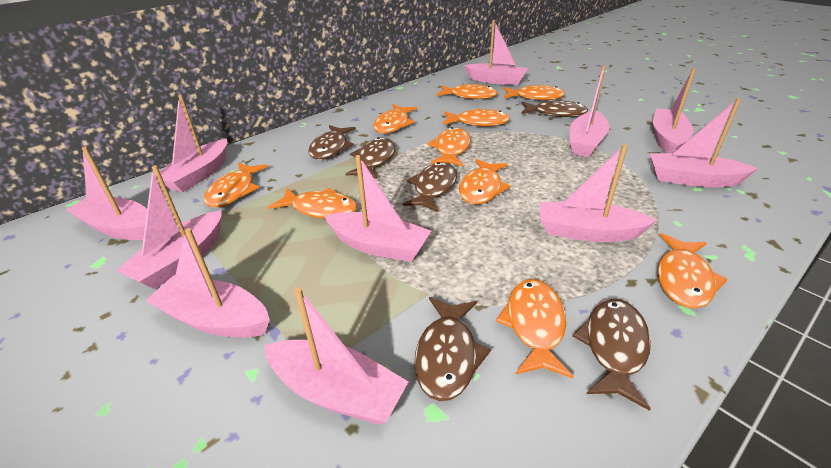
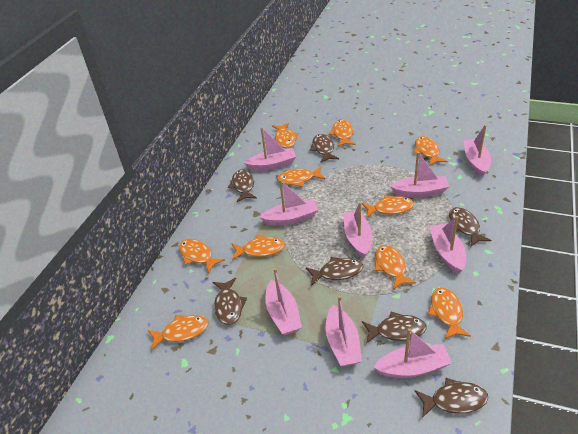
brown fish: 6 -> 7
pink boat: 11 -> 9

